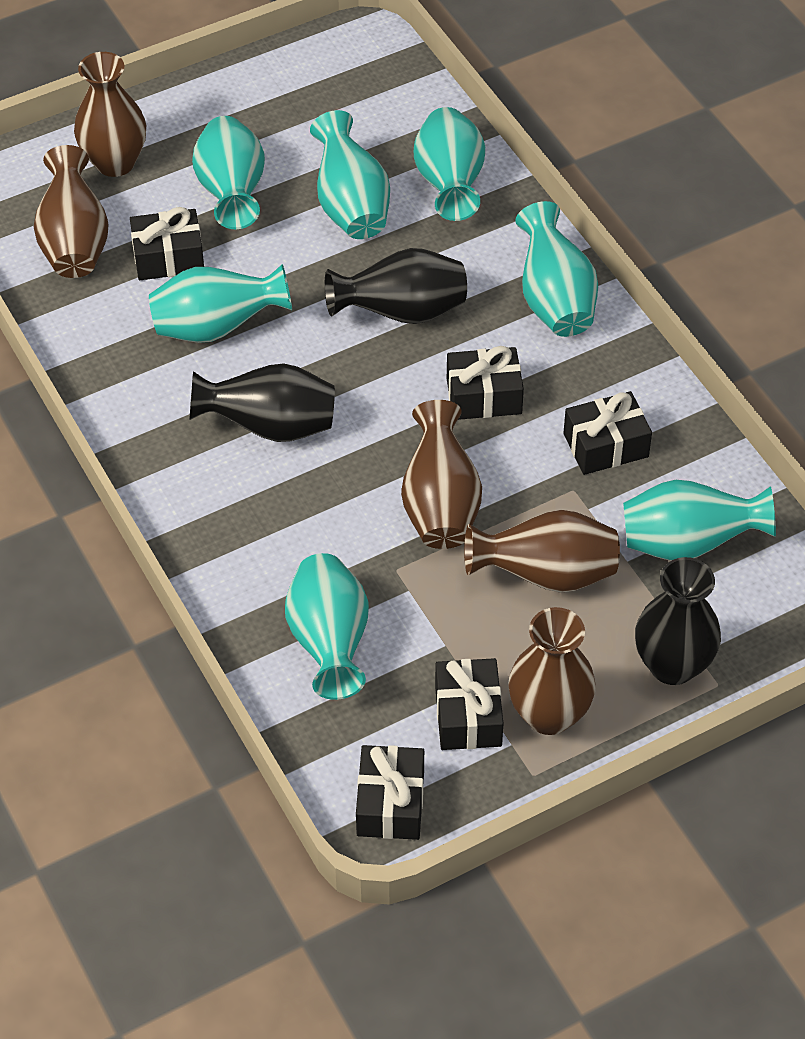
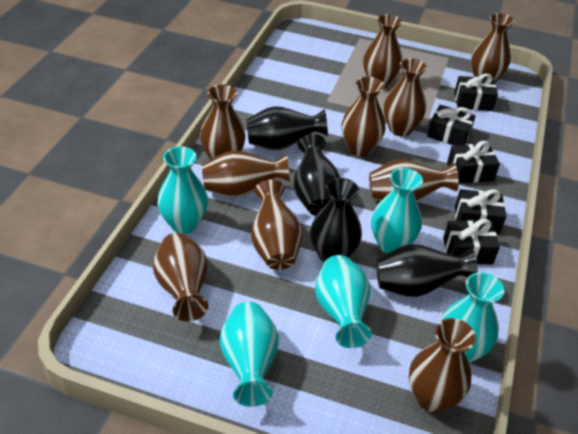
black vase: 3 -> 4
brown vase: 5 -> 10
turquoise vase: 7 -> 5

